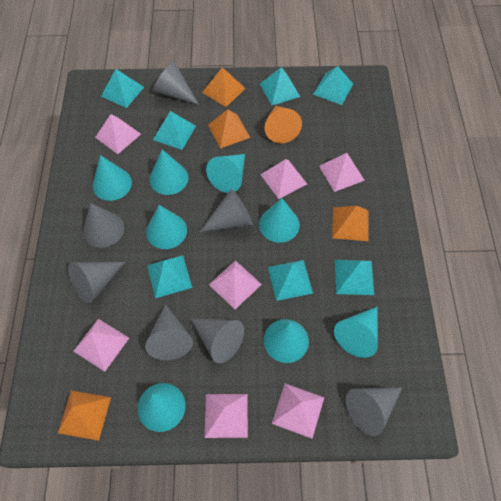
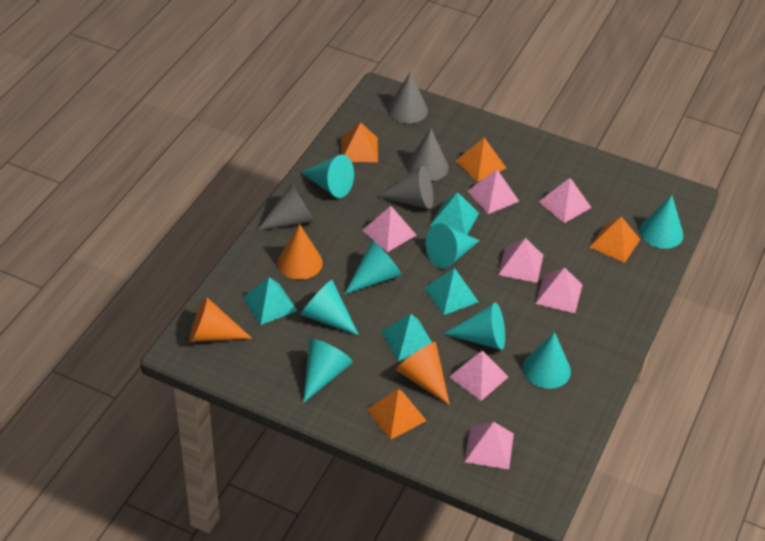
grey cone: 7 -> 4
orange cone: 1 -> 3
turquoise pyramid: 7 -> 4

